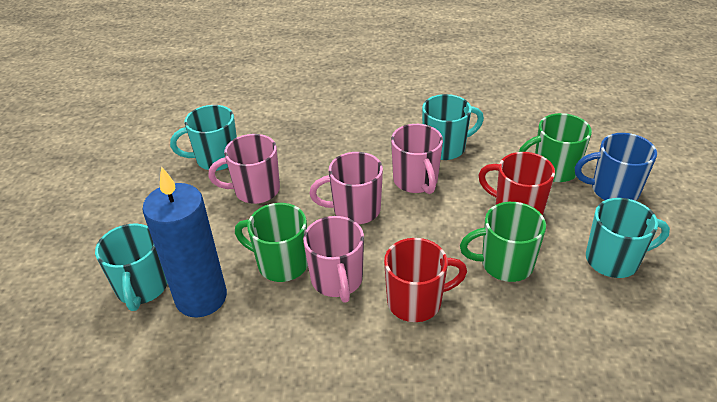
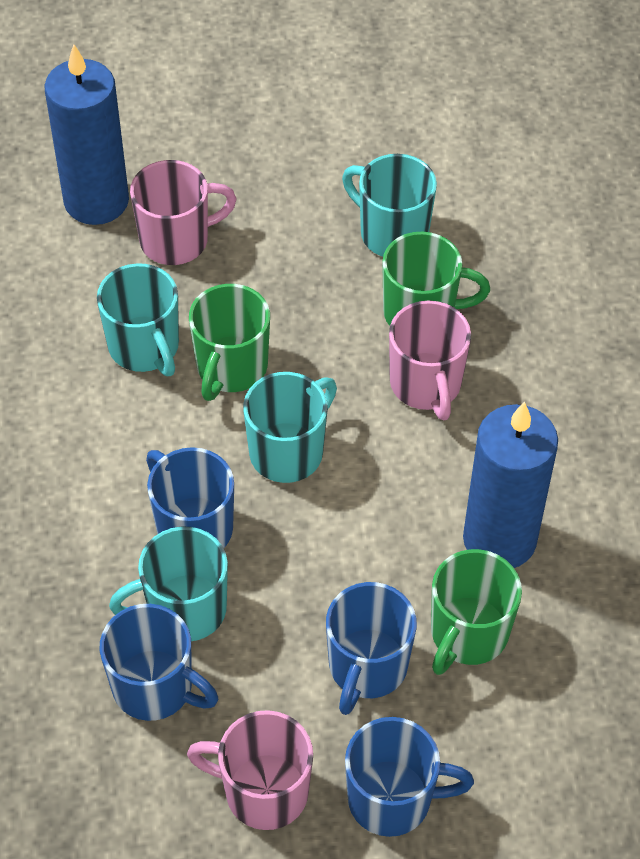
blue candle: 1 -> 2
blue mug: 1 -> 4
pink mug: 4 -> 3
red mug: 2 -> 0

